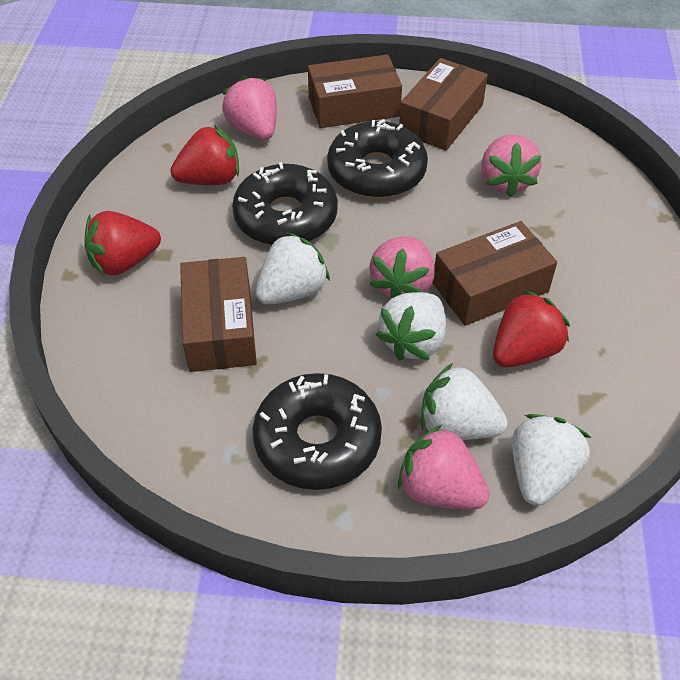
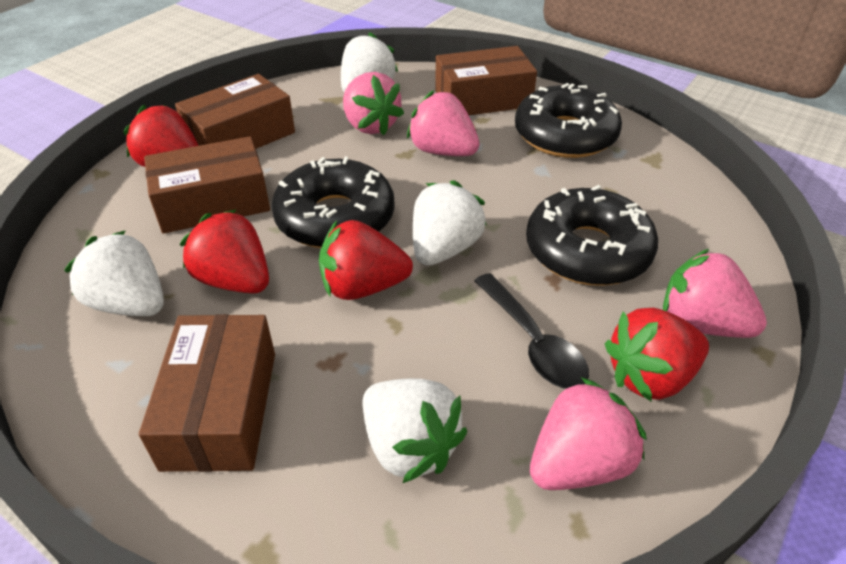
black spoon: 0 -> 1
red strawberry: 3 -> 4

